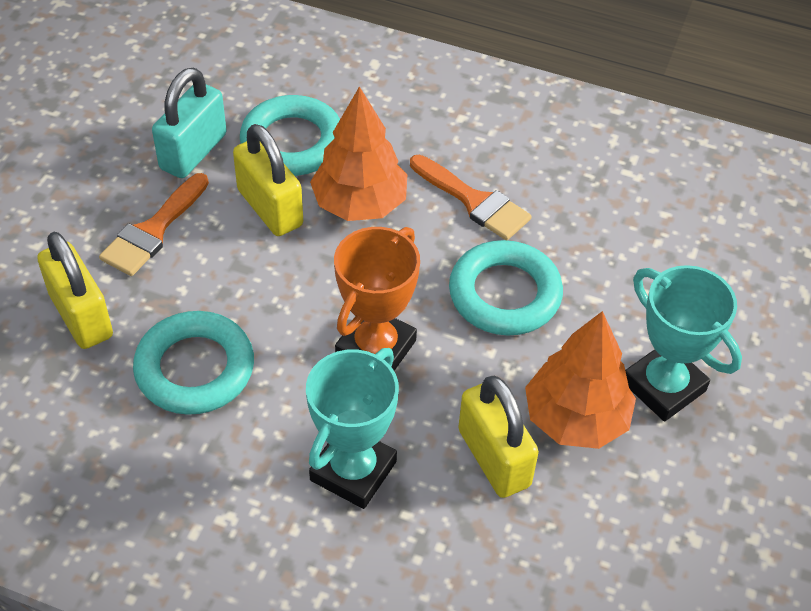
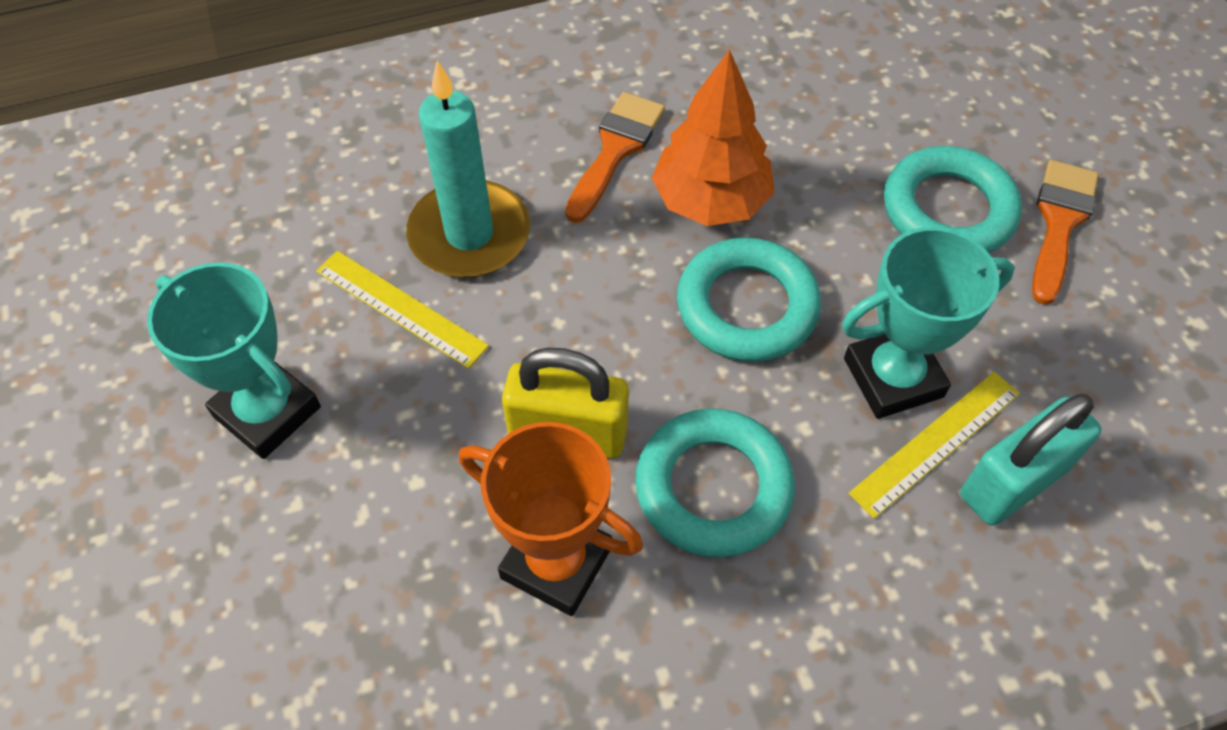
orange tree: 2 -> 1
turquoise candle: 0 -> 1
yellow padlock: 3 -> 1
yellow ruler: 0 -> 2

